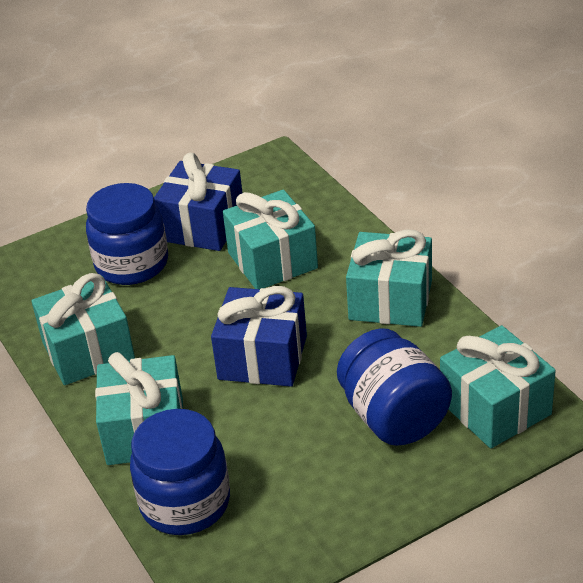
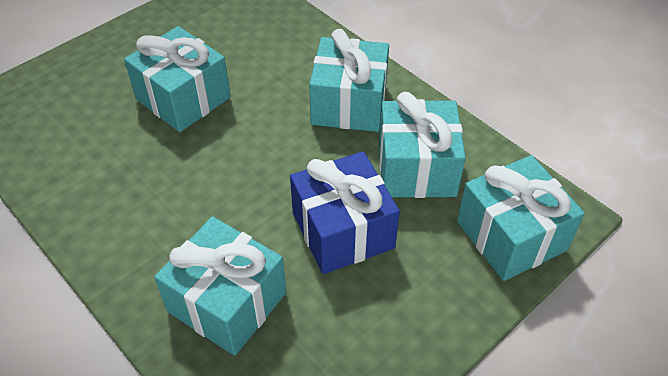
blue gift: 2 -> 1
blue jar: 3 -> 0

